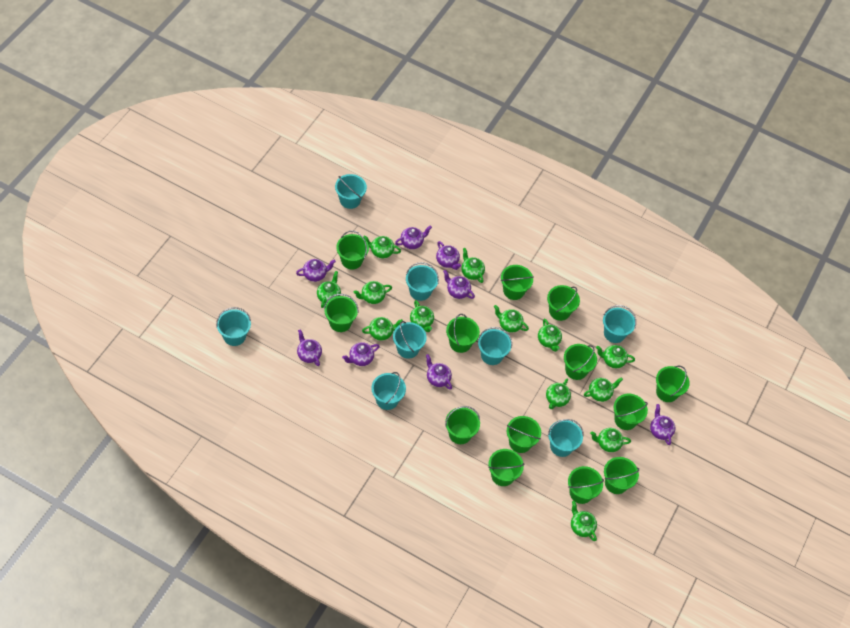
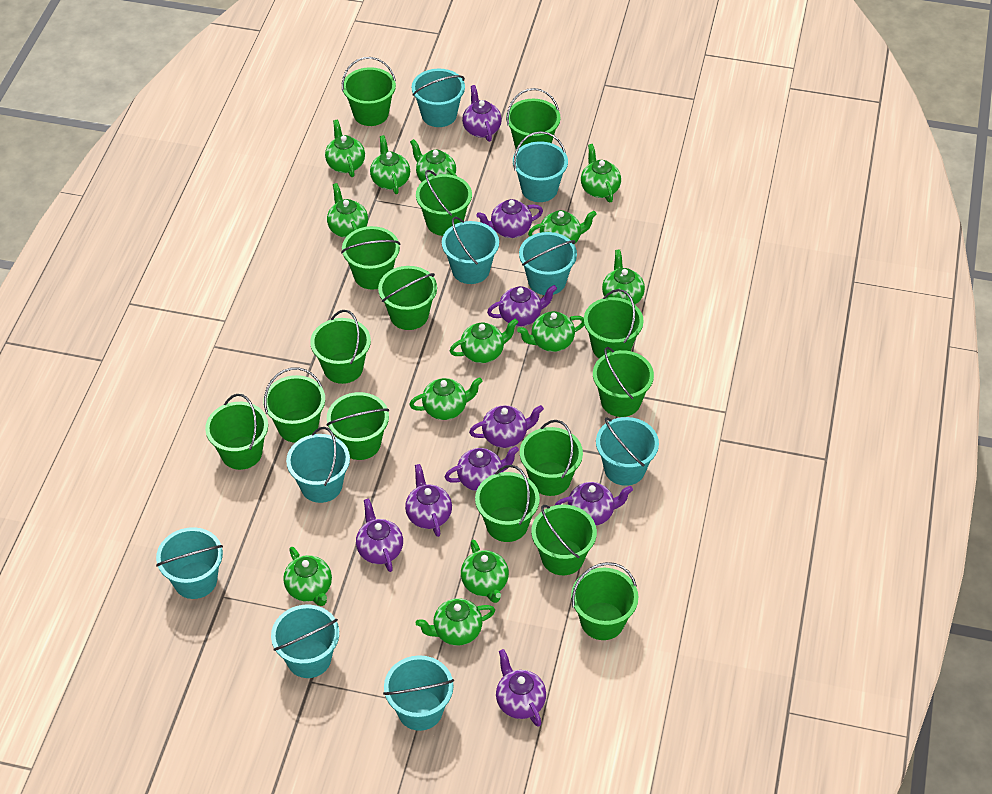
green bucket: 13 -> 15
purple teapot: 8 -> 9
turquoise bucket: 8 -> 9

